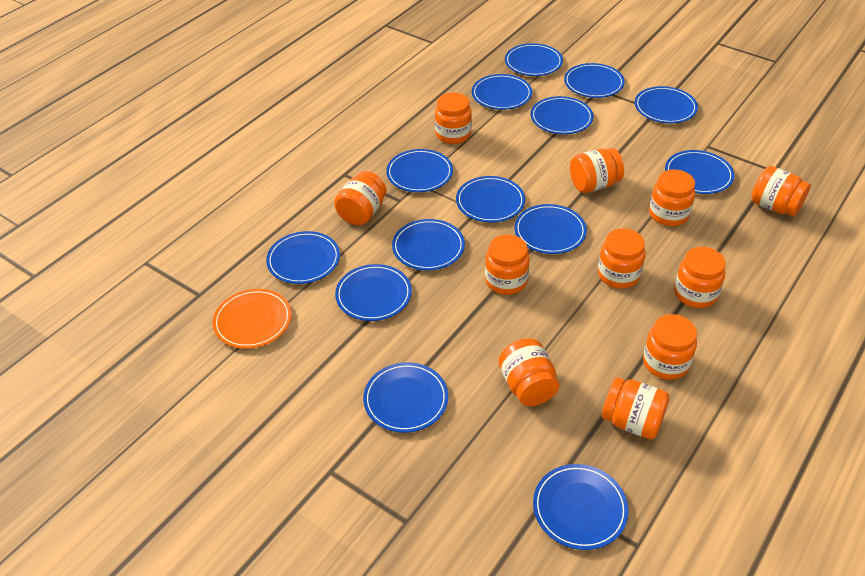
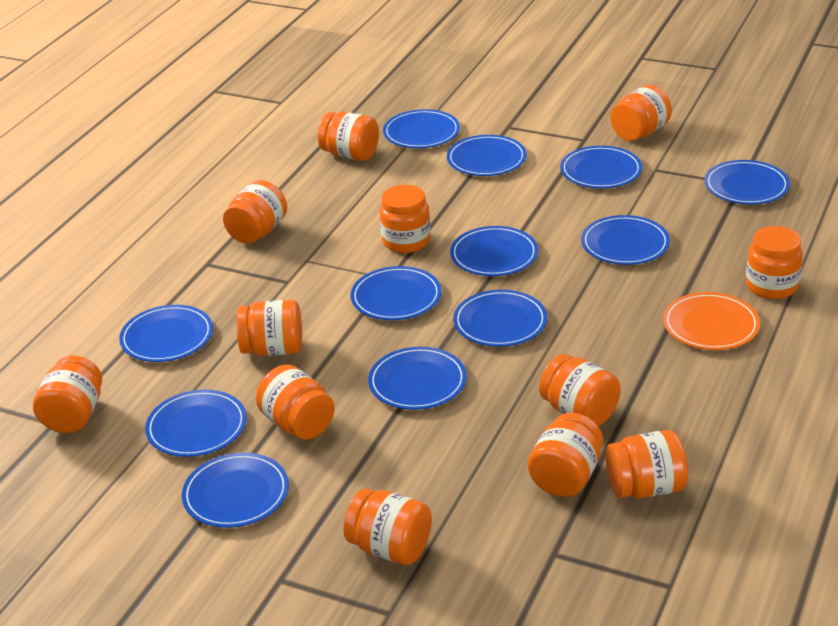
blue plate: 14 -> 12
orange jar: 11 -> 12

